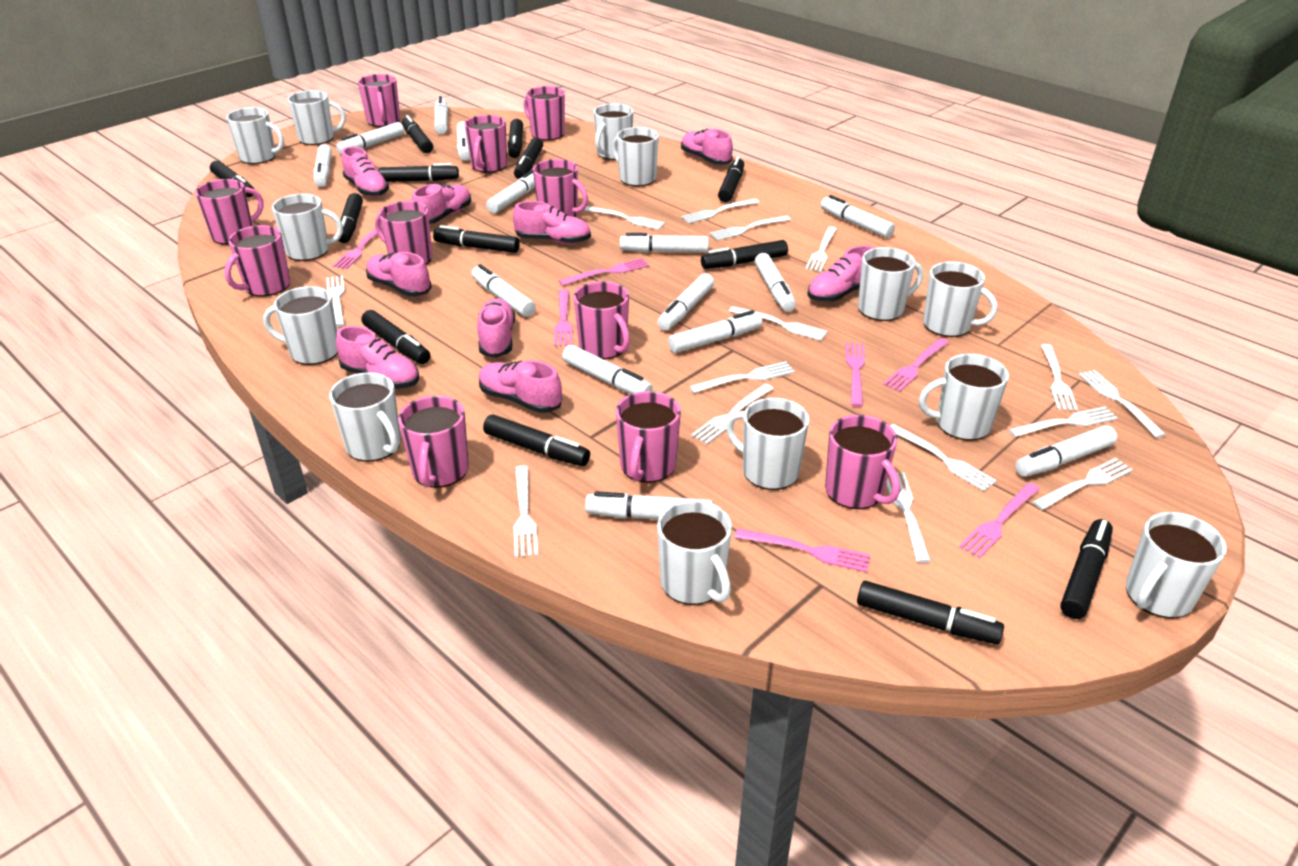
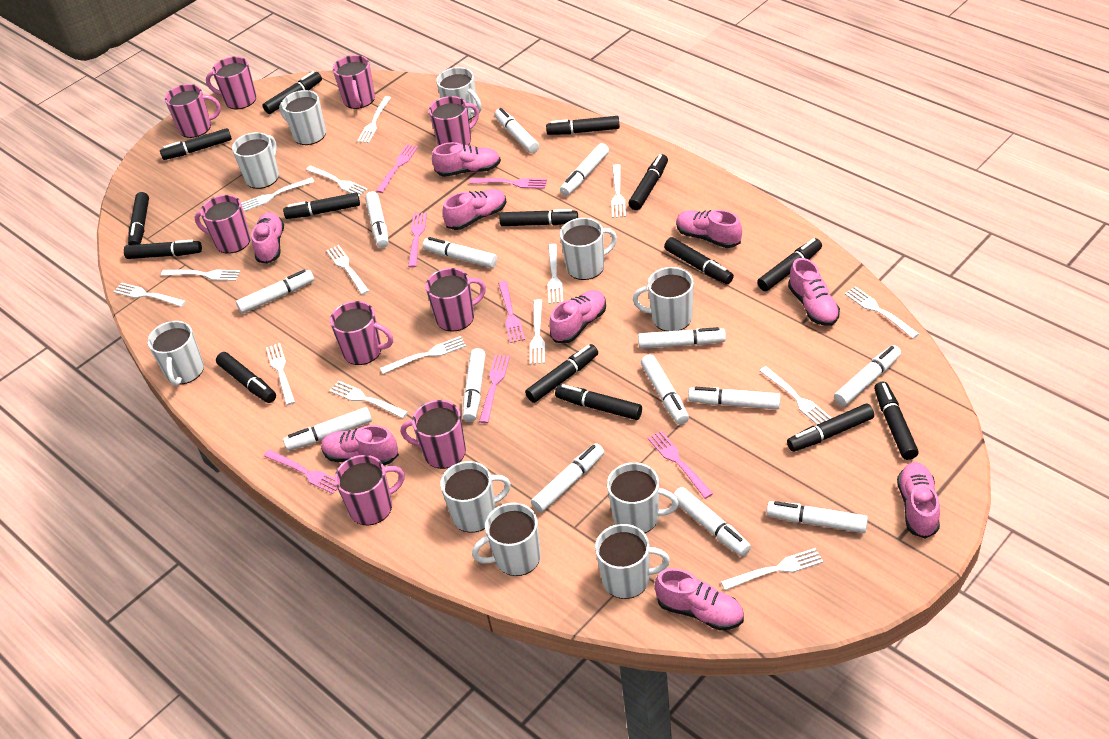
black marker: 13 -> 15
pink mug: 11 -> 9
white mug: 13 -> 10

